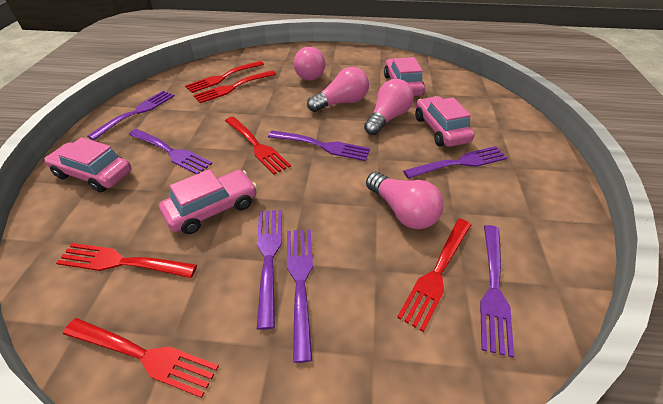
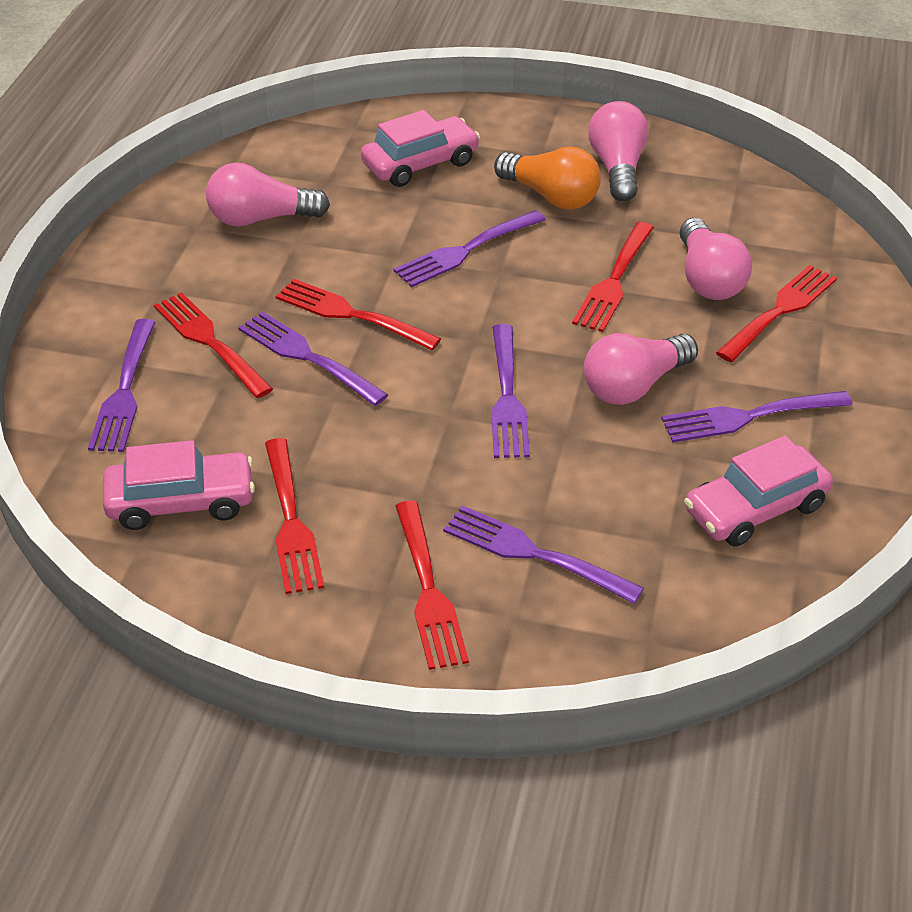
orange light bulb: 0 -> 1
pink car: 4 -> 3
purple fork: 7 -> 6

